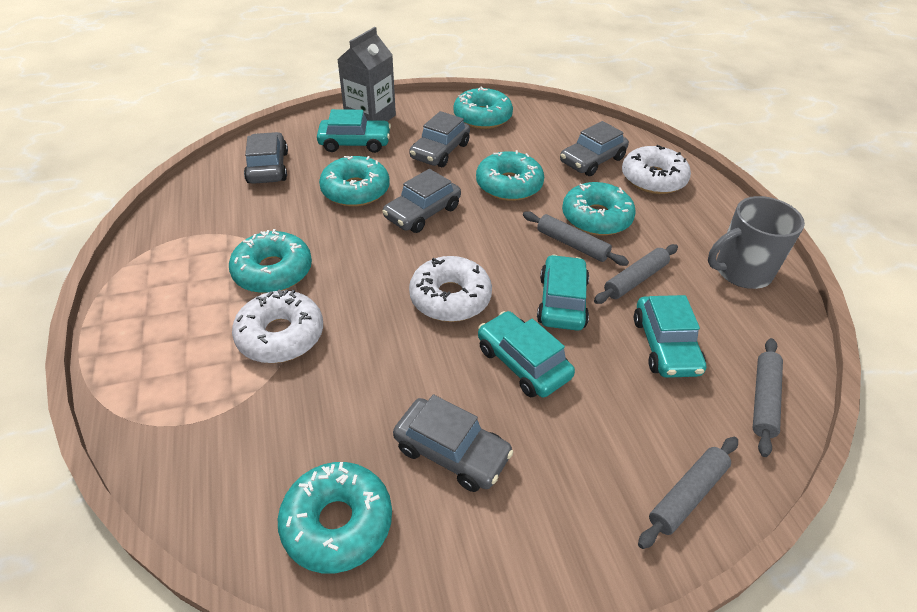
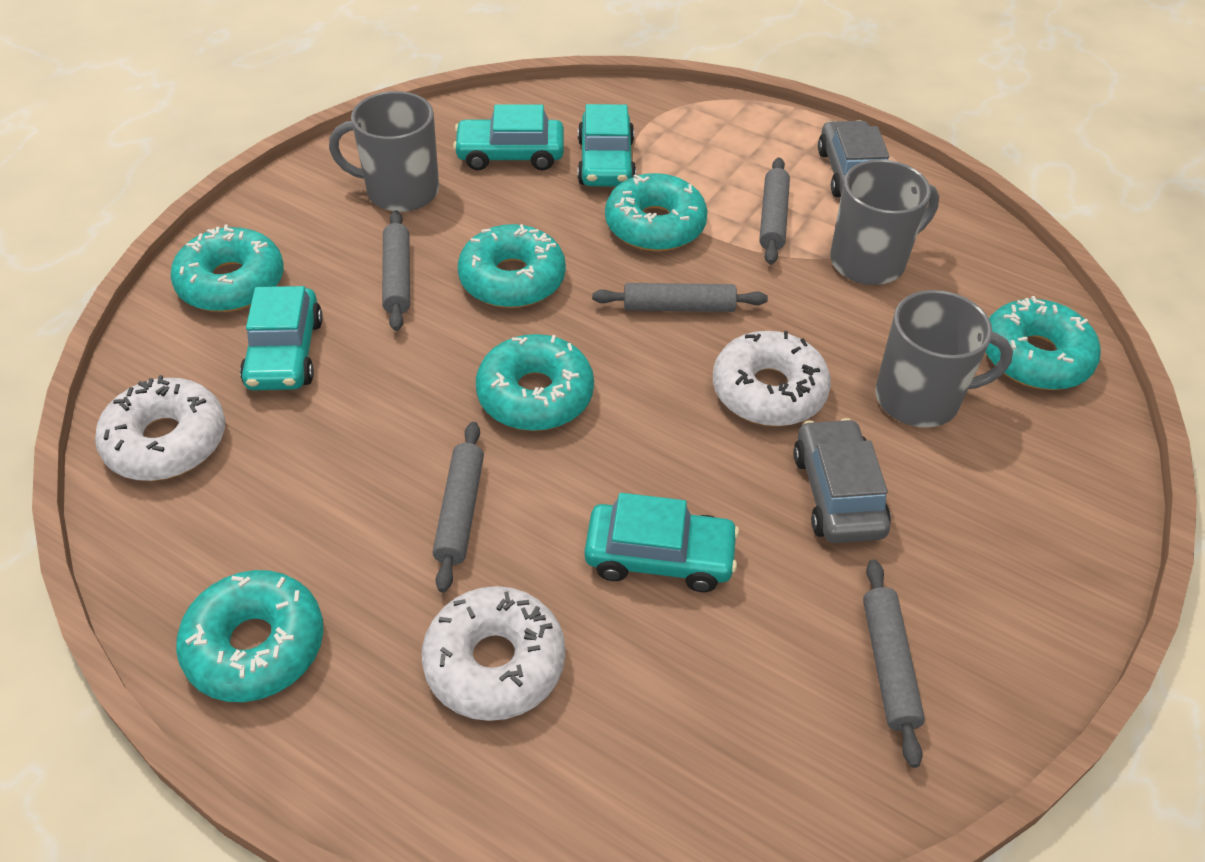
grey car: 5 -> 2
grey carton: 1 -> 0
grey mug: 1 -> 3
grey rolling pin: 4 -> 5

